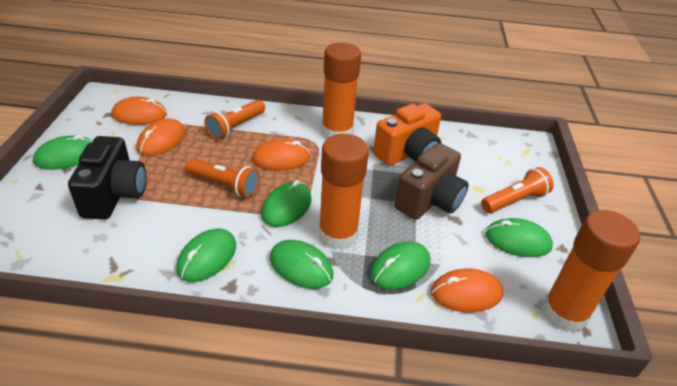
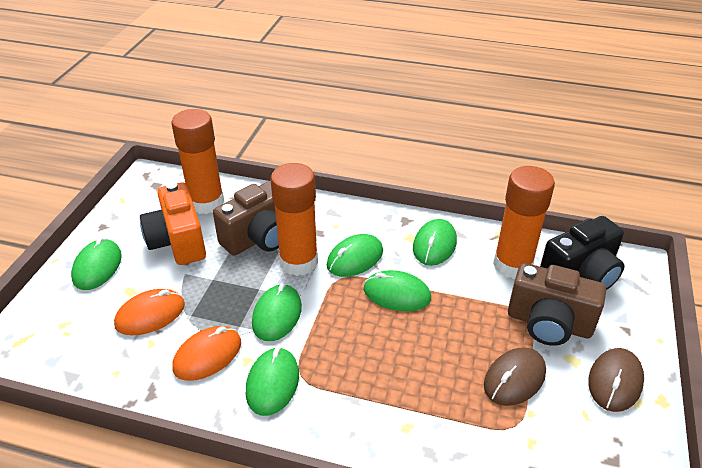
brown camera: 1 -> 2
brown mouse: 0 -> 2
orange flashlight: 3 -> 0
orange mouse: 4 -> 2

